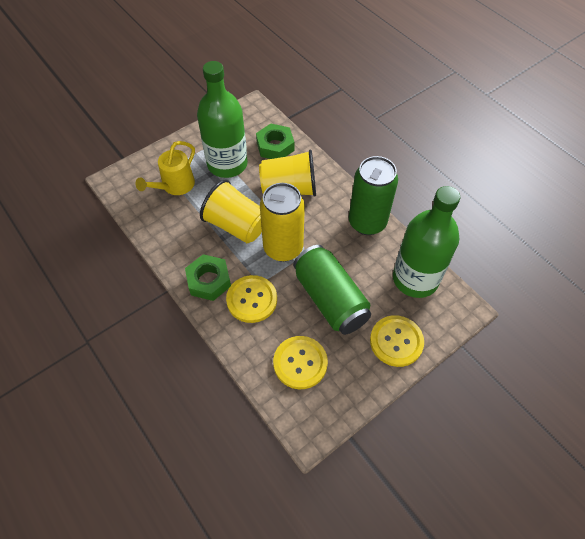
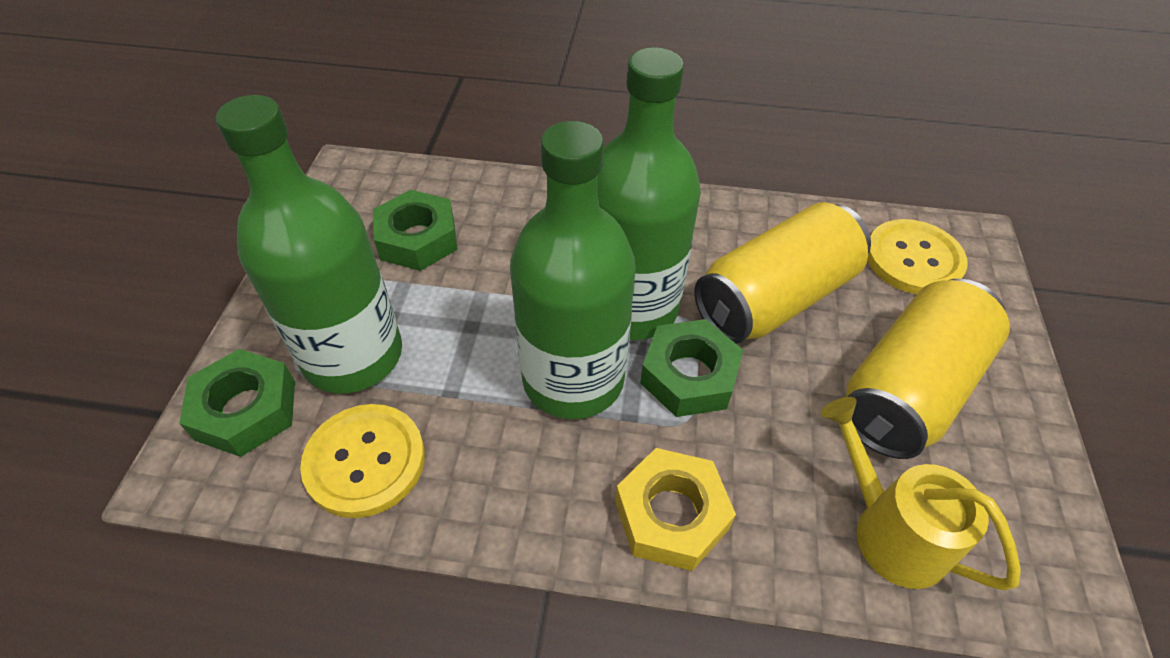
green bottle: 2 -> 3
green can: 2 -> 0
green nut: 2 -> 3
yellow button: 3 -> 2
yellow can: 1 -> 2
yellow cup: 2 -> 0
yellow nut: 0 -> 1

